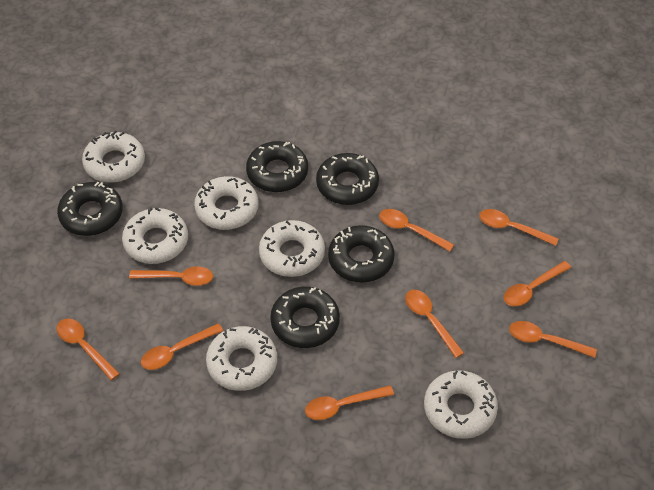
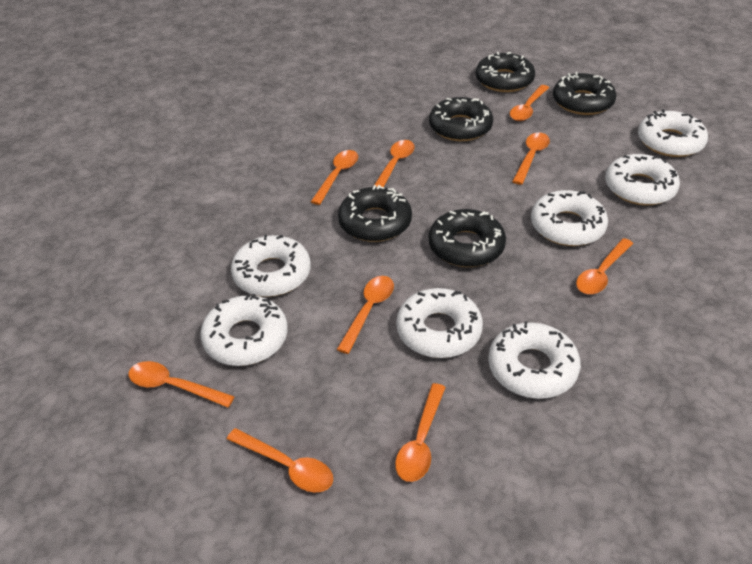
white donut: 6 -> 7

